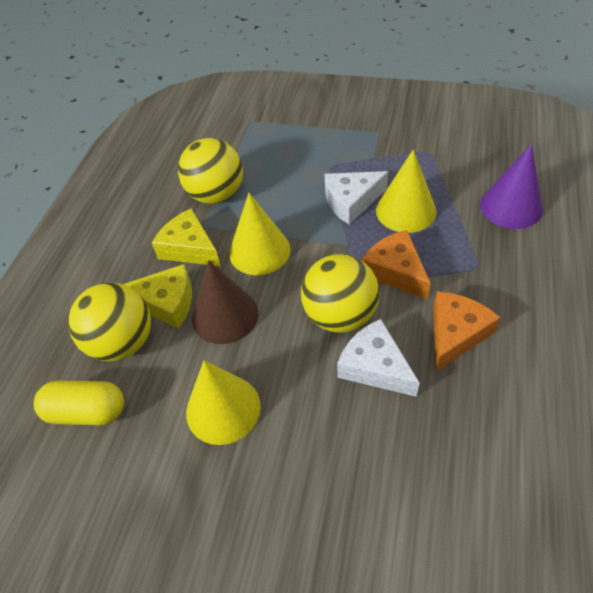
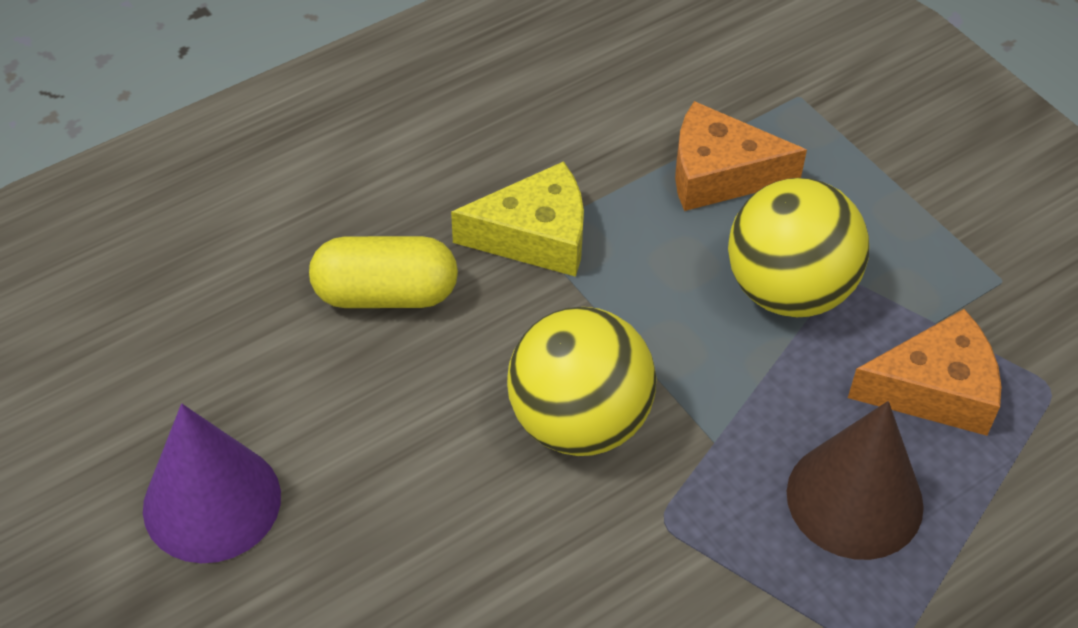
white cheese: 2 -> 0
yellow ball: 3 -> 2
yellow cheese: 2 -> 1
yellow cone: 3 -> 0

